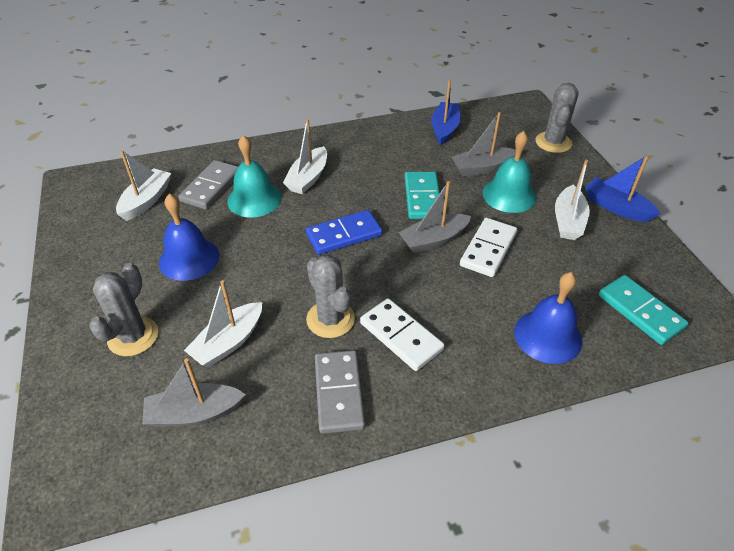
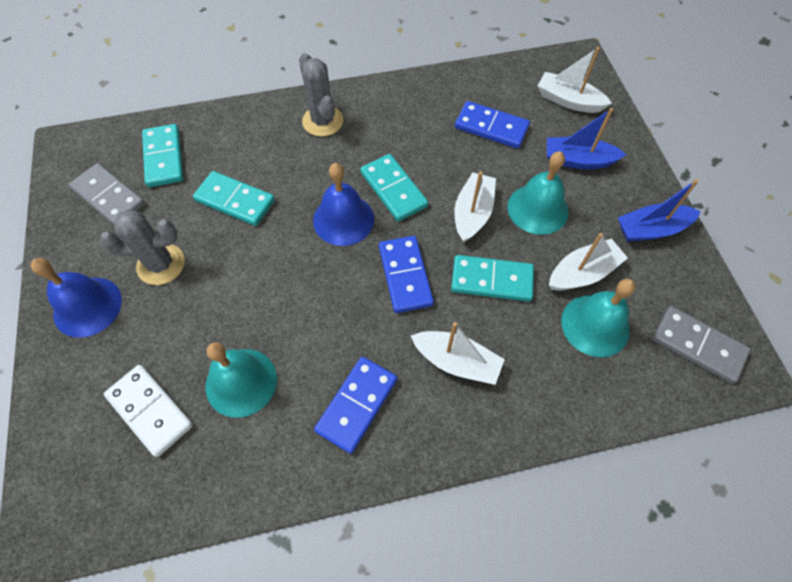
blue domino: 1 -> 3
grey boat: 3 -> 0
grey cactus: 3 -> 2
turquoise bell: 2 -> 3
turquoise domino: 2 -> 4
white domino: 2 -> 1

